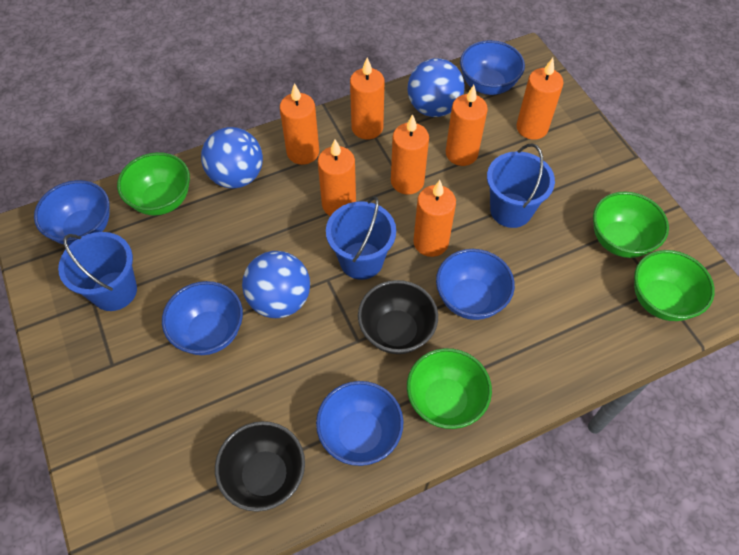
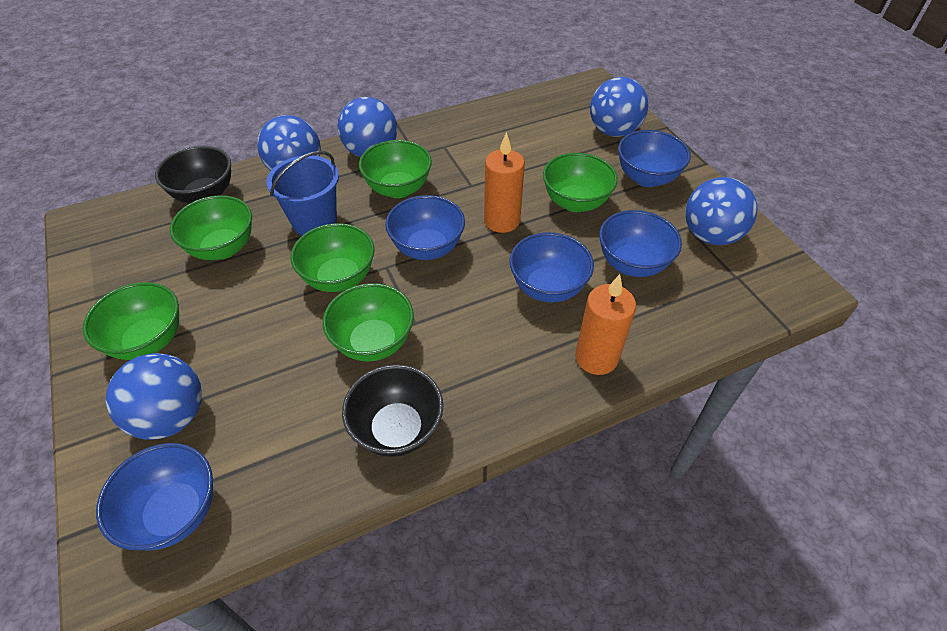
blue ball: 3 -> 5
blue bucket: 3 -> 1
green bowl: 4 -> 6
orange candle: 7 -> 2

